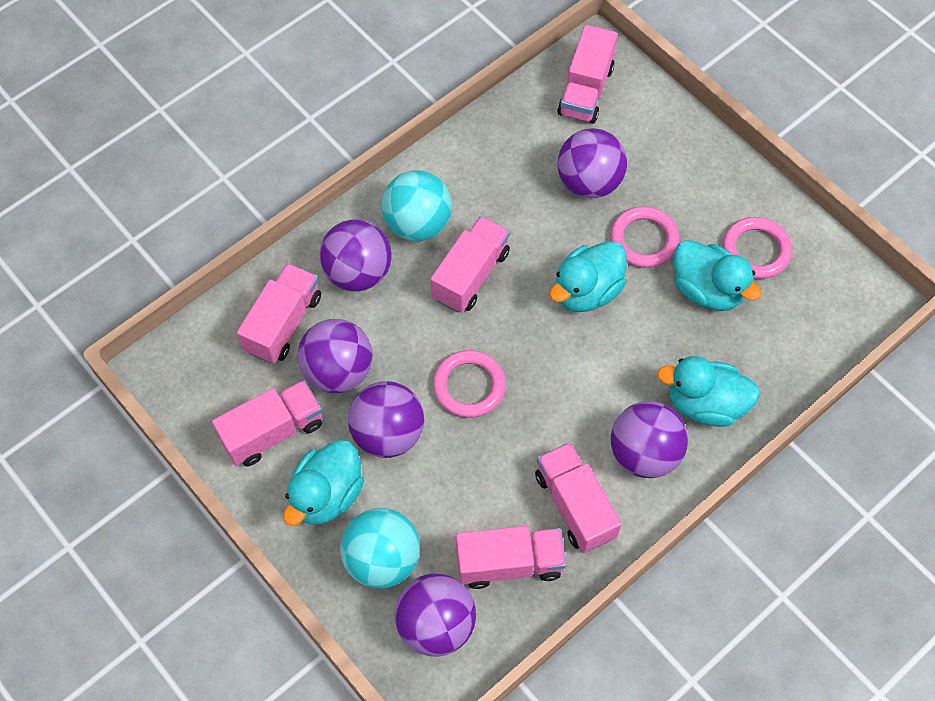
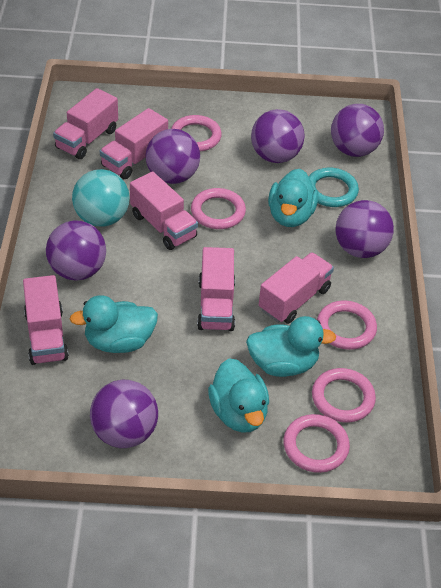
pink ring: 3 -> 5
turquoise ball: 2 -> 1
turquoise ring: 0 -> 1

